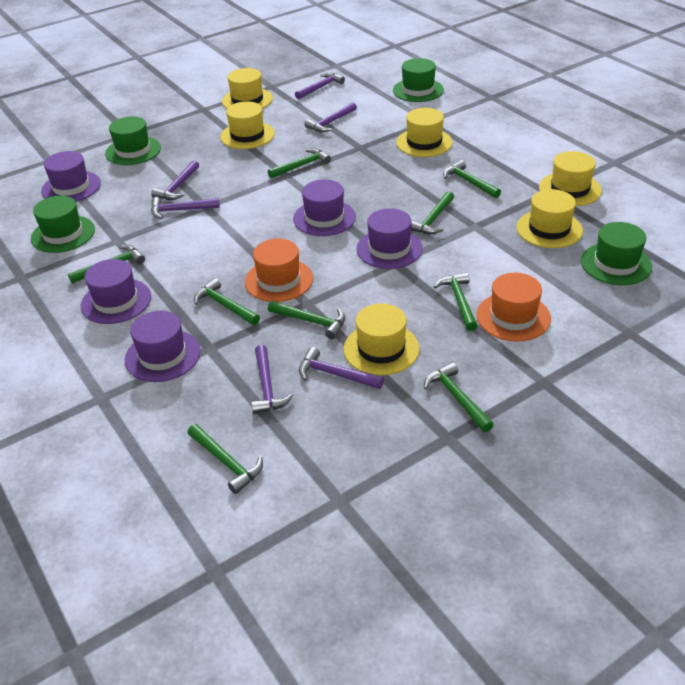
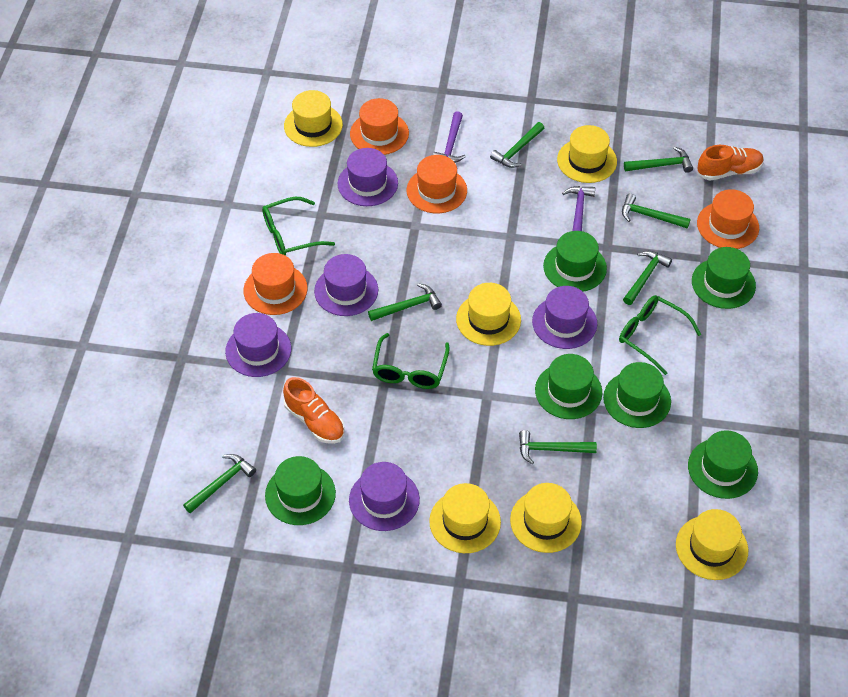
green glasses: 0 -> 3
green hammer: 9 -> 7
green hat: 4 -> 6
orange hat: 2 -> 4
orange shoe: 0 -> 2
purple hammer: 6 -> 2

